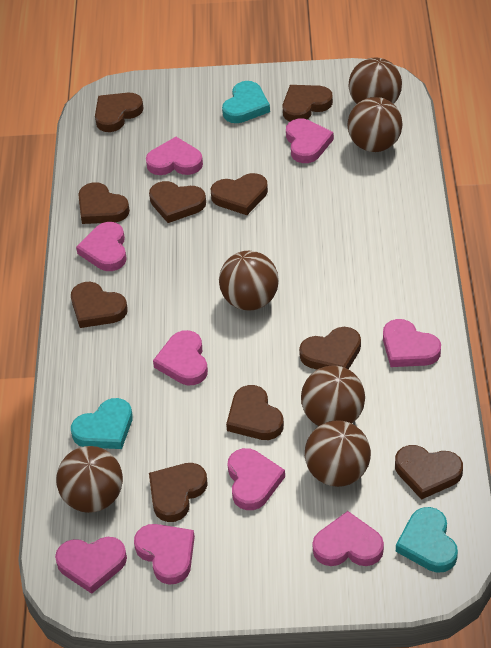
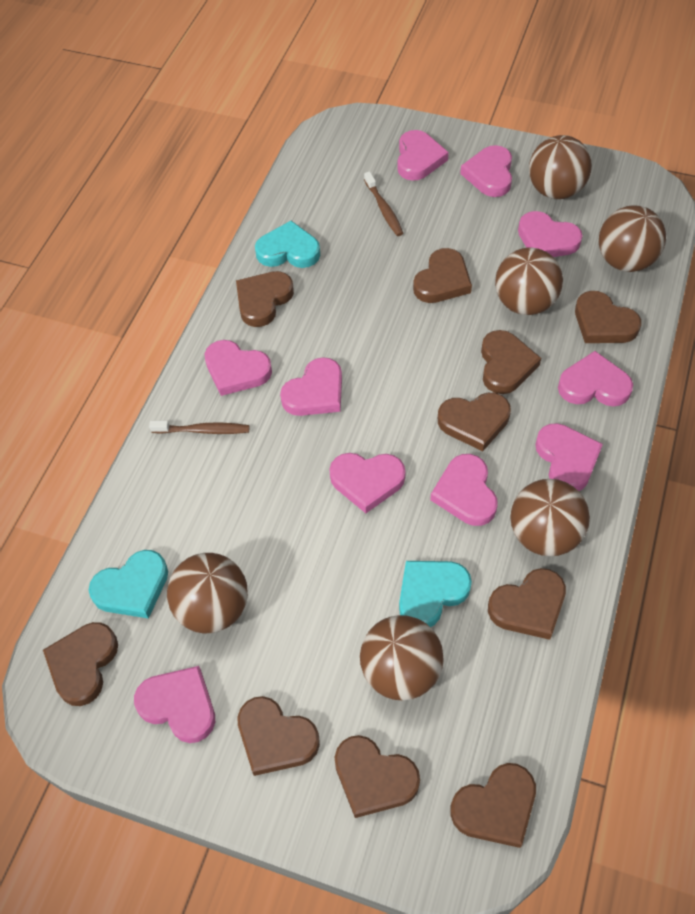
brown toothbrush: 0 -> 2
pink heart: 9 -> 10

